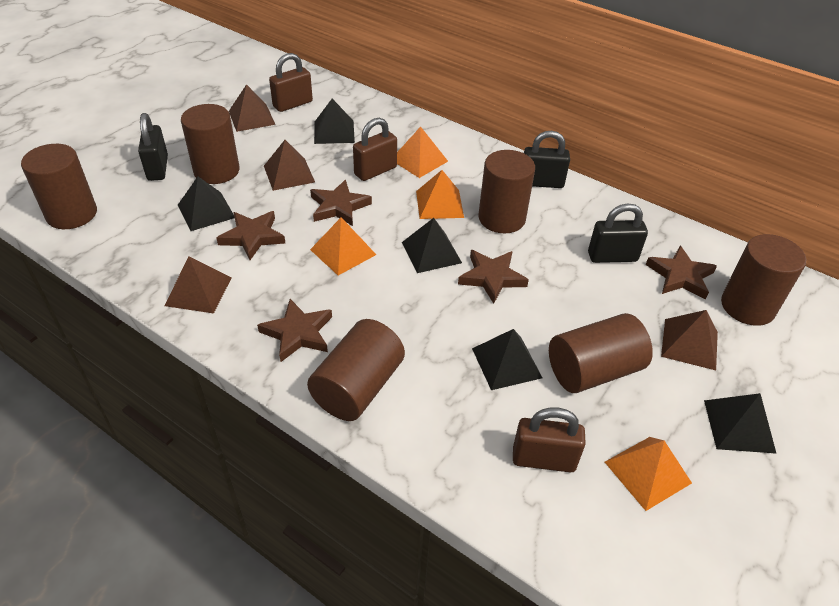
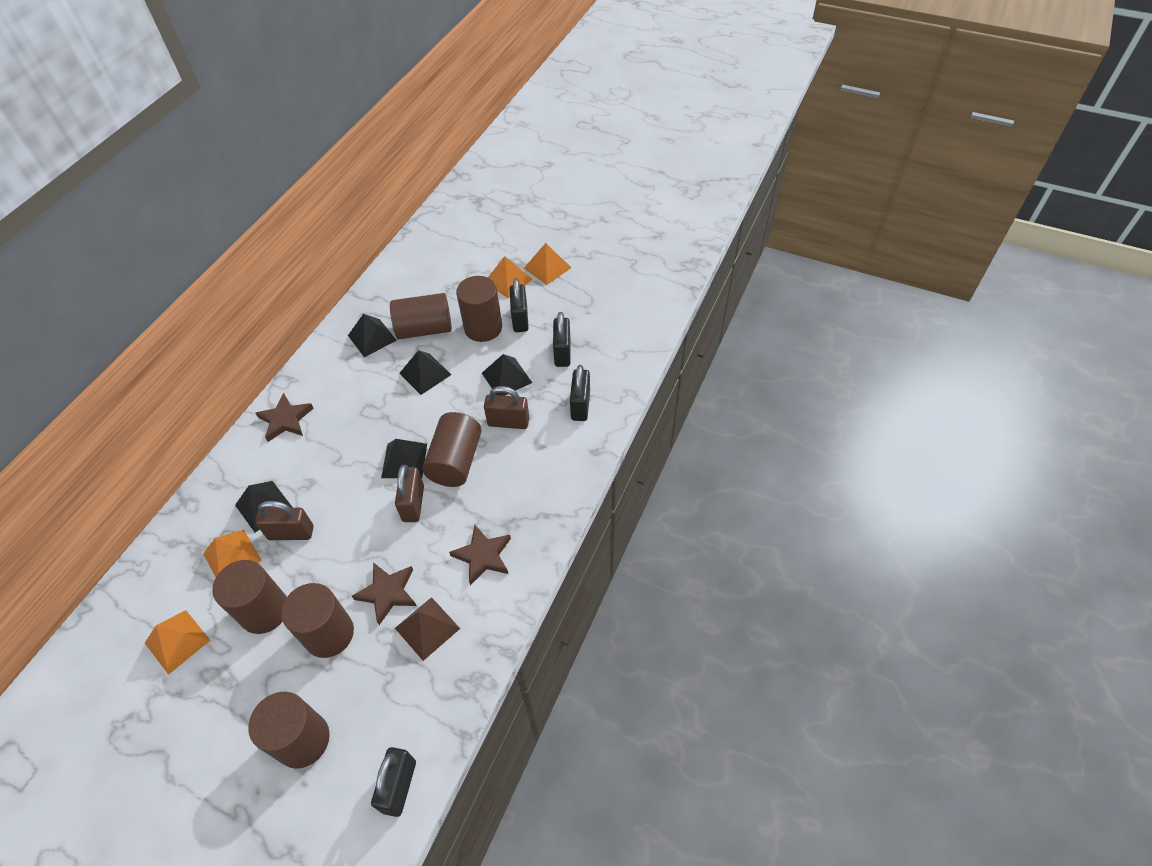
black padlock: 3 -> 4
brown pyramid: 4 -> 1
brown star: 5 -> 3

